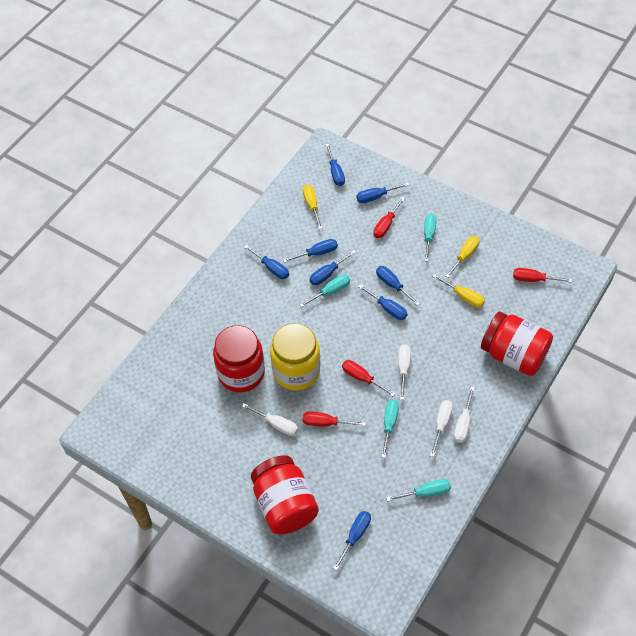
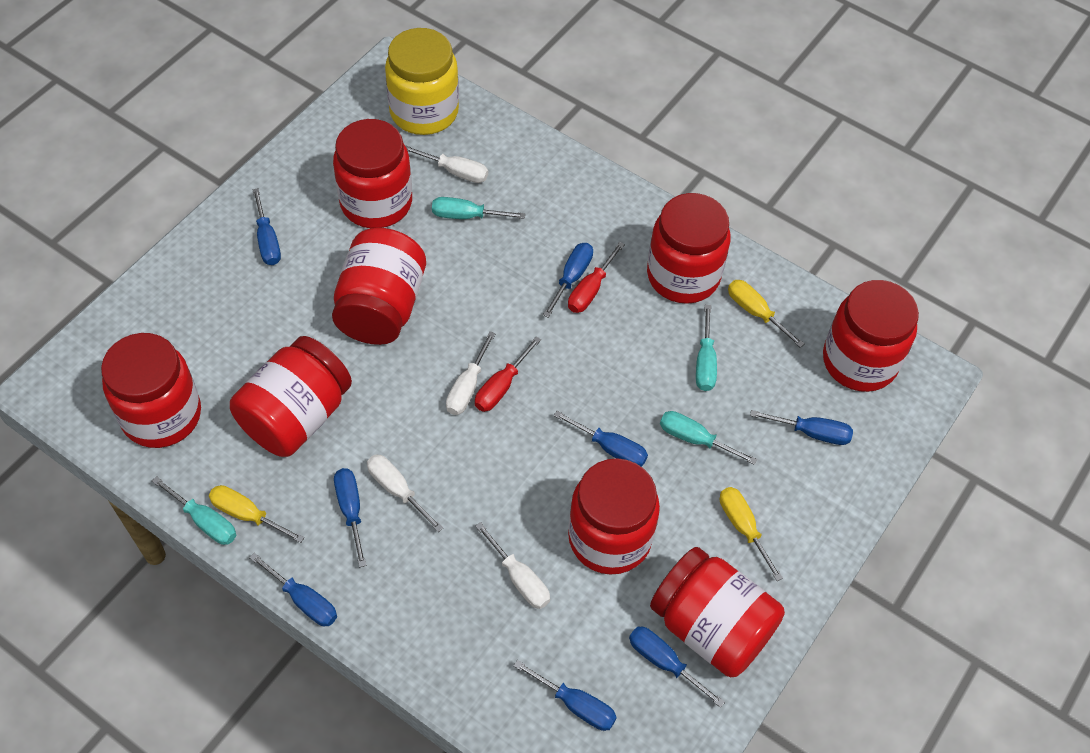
red jar: 3 -> 8
red screwdriver: 4 -> 2

